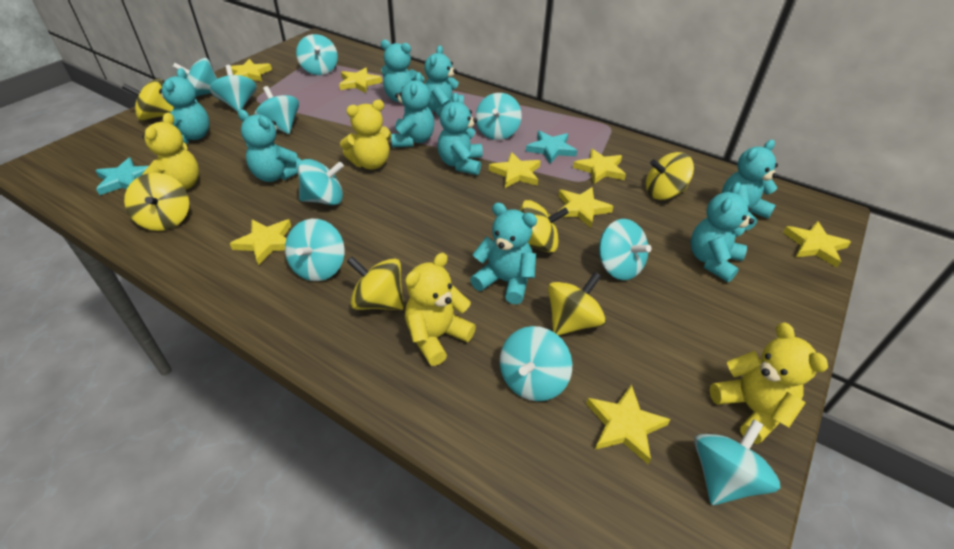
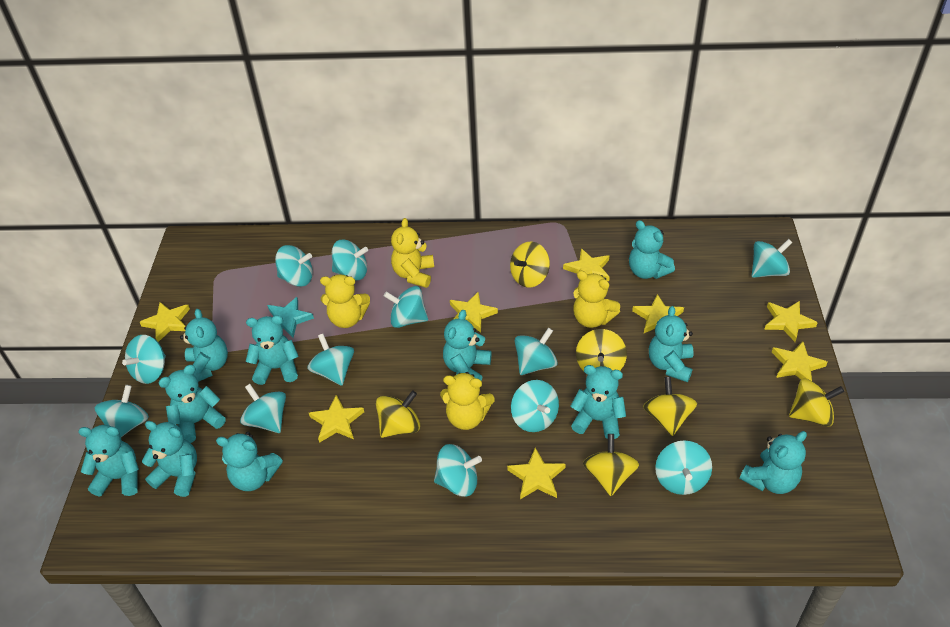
turquoise spinning top: 10 -> 12
turquoise star: 2 -> 1
turquoise teddy bear: 9 -> 11

